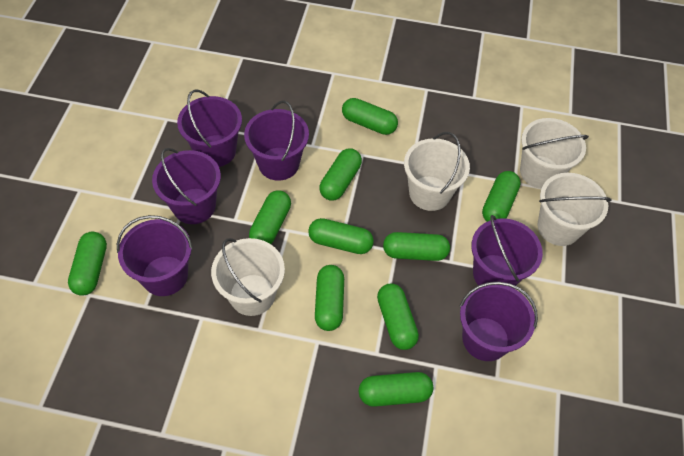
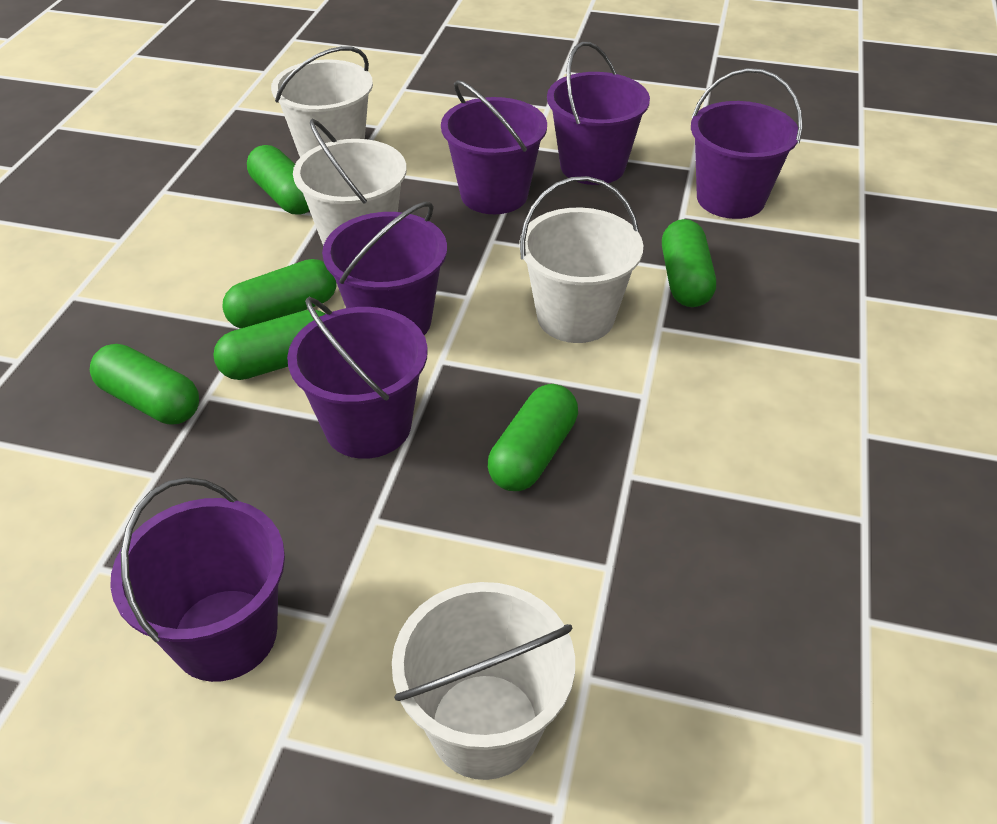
green capsule: 10 -> 6

